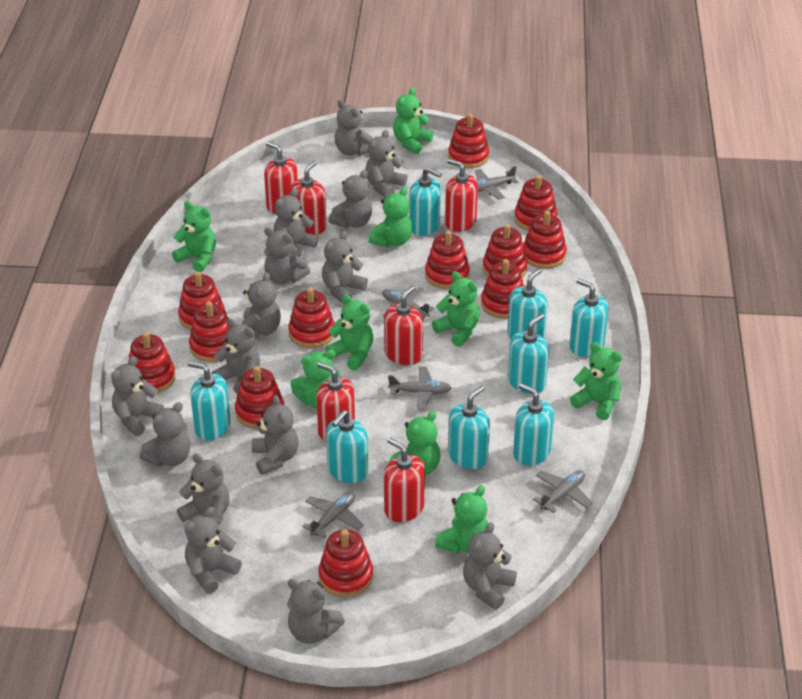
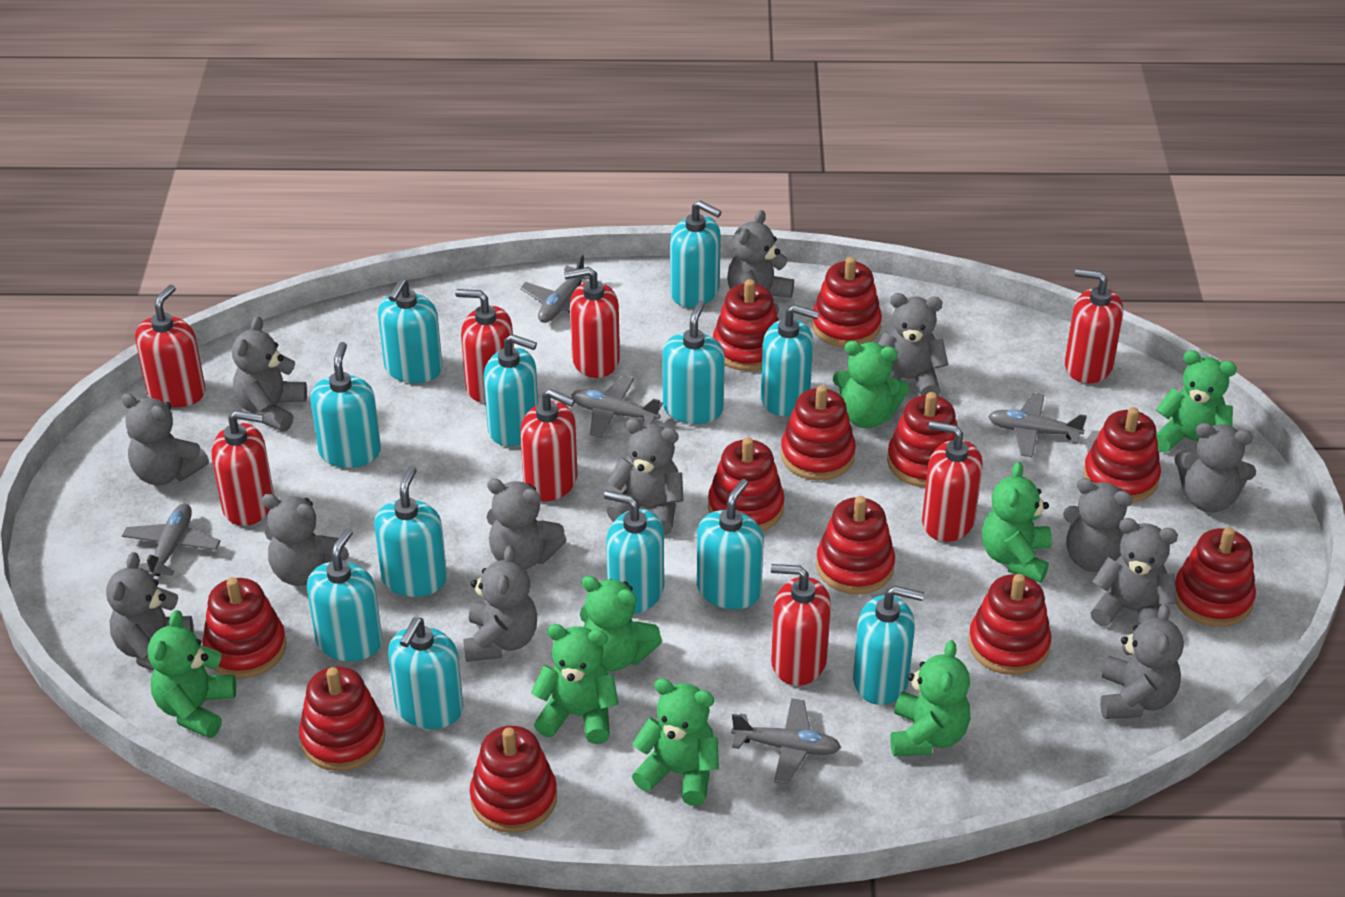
green teddy bear: 9 -> 8
grey teddy bear: 15 -> 13
red soap dispenser: 6 -> 8
turquoise soap dispenser: 8 -> 12

